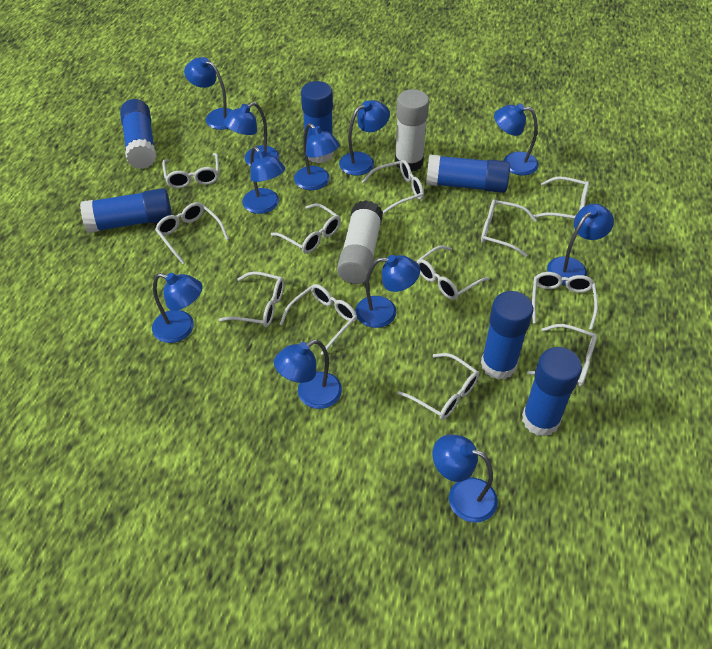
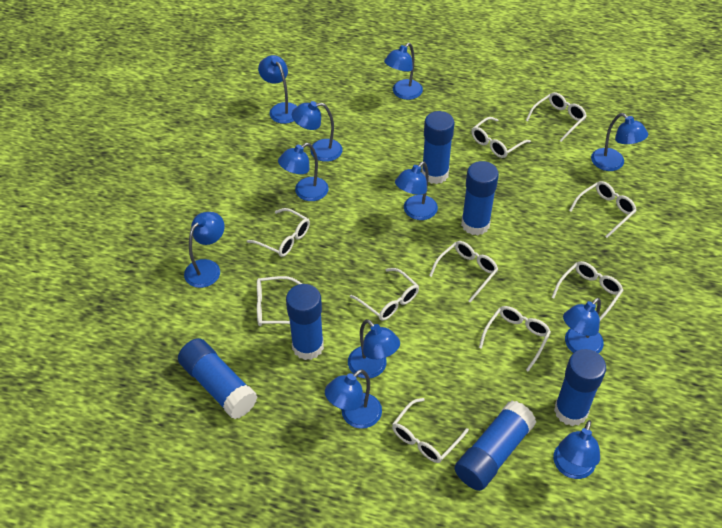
white glasses: 12 -> 10
white glue stick: 2 -> 0

